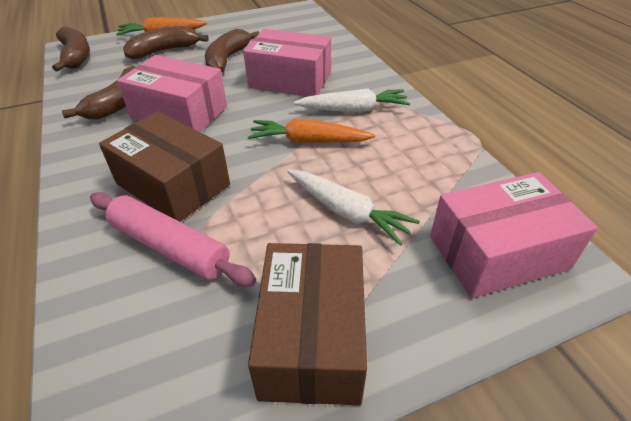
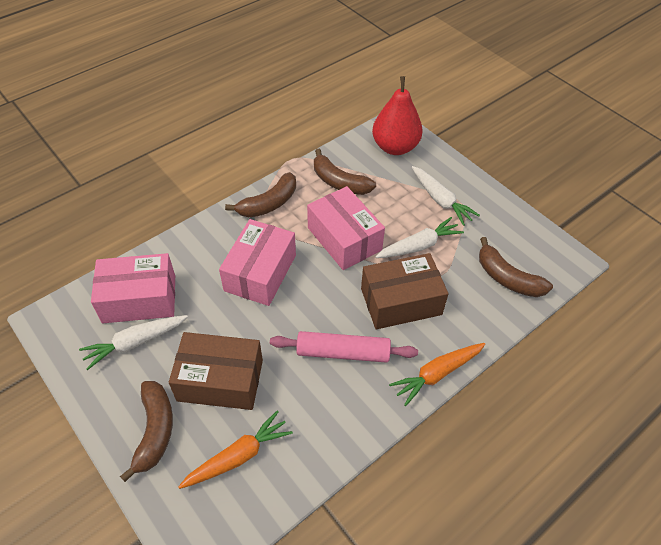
red pear: 0 -> 1
white carrot: 2 -> 3

